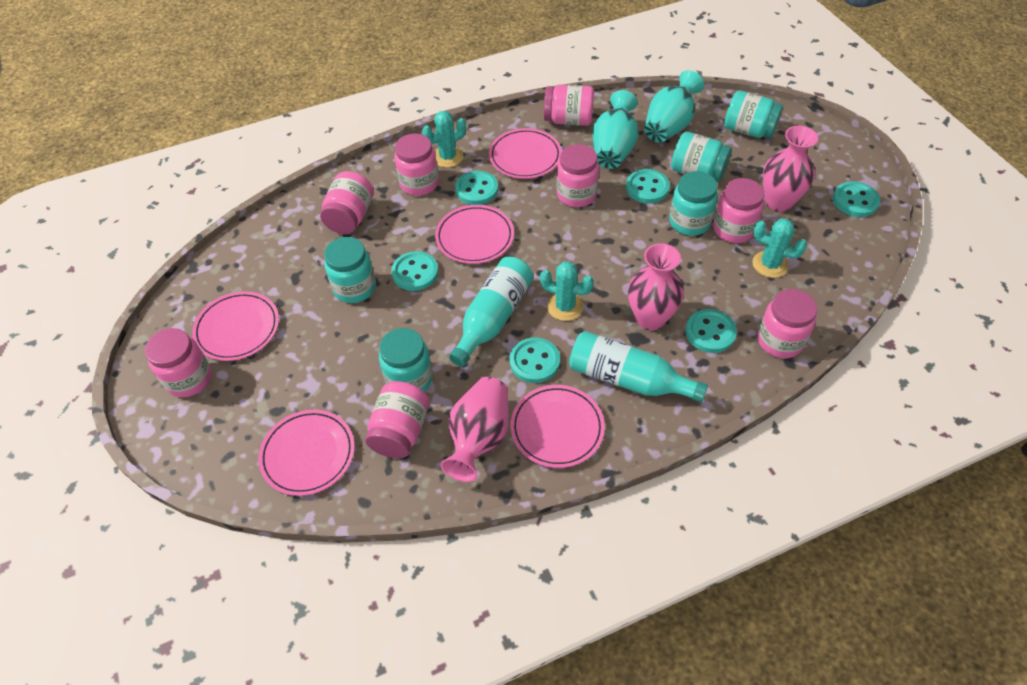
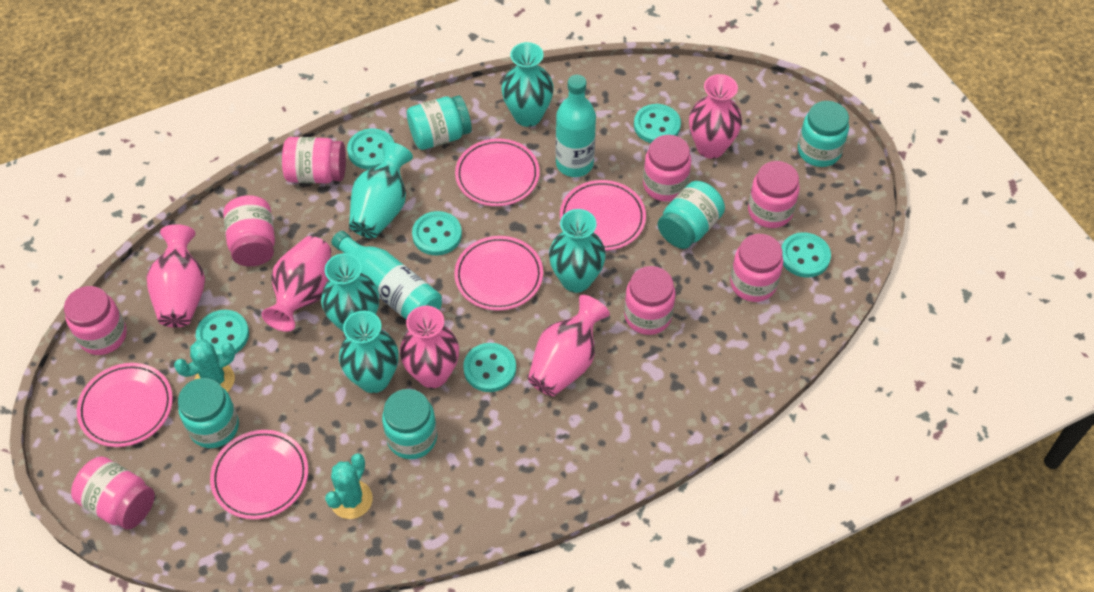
pink vase: 3 -> 5
turquoise cactus: 3 -> 2
turquoise vase: 2 -> 5

